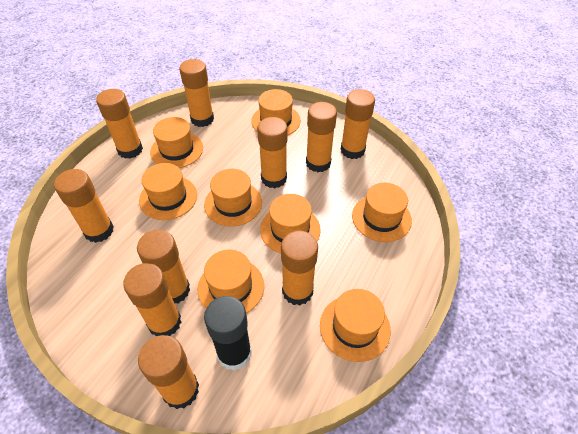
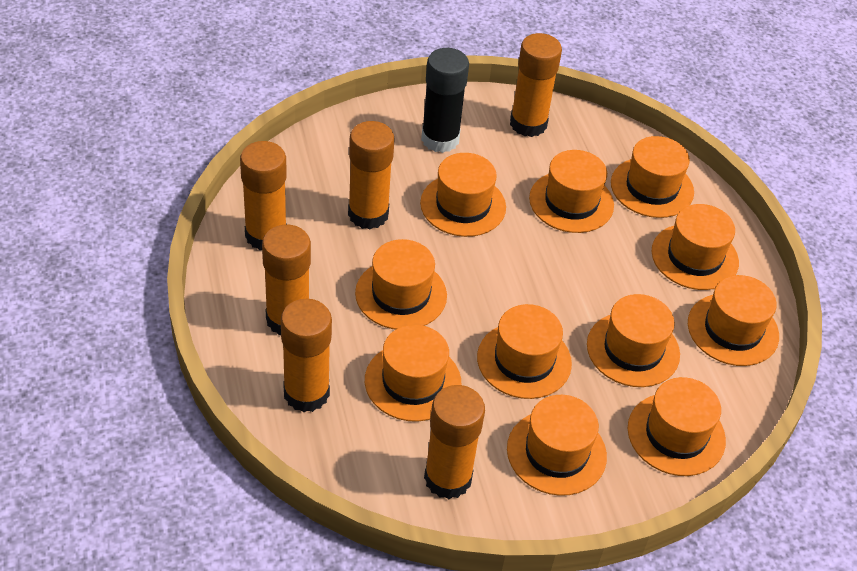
orange glue stick: 10 -> 6
orange hat: 8 -> 11

